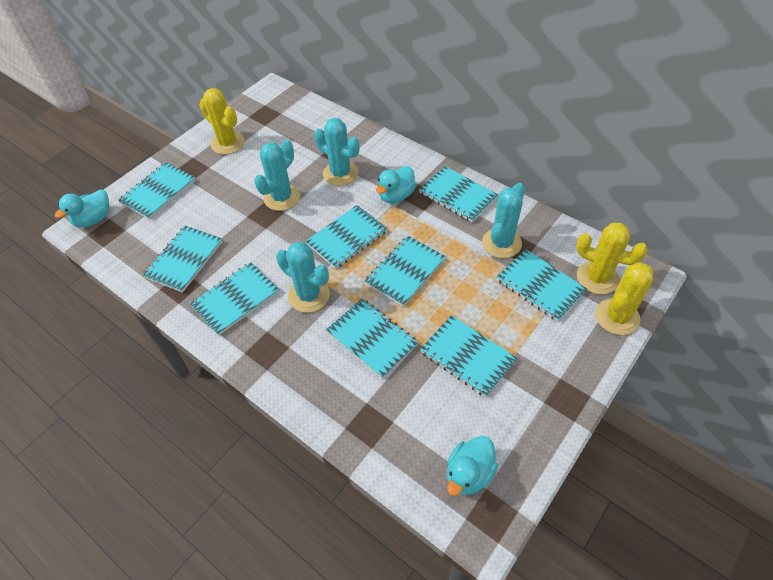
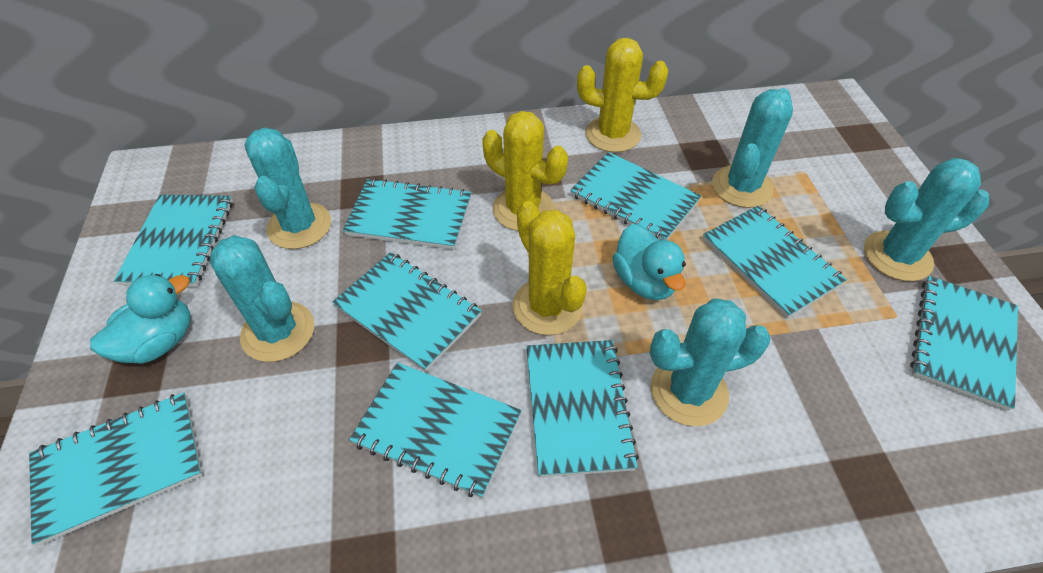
turquoise cactus: 4 -> 5
turquoise duck: 3 -> 2

